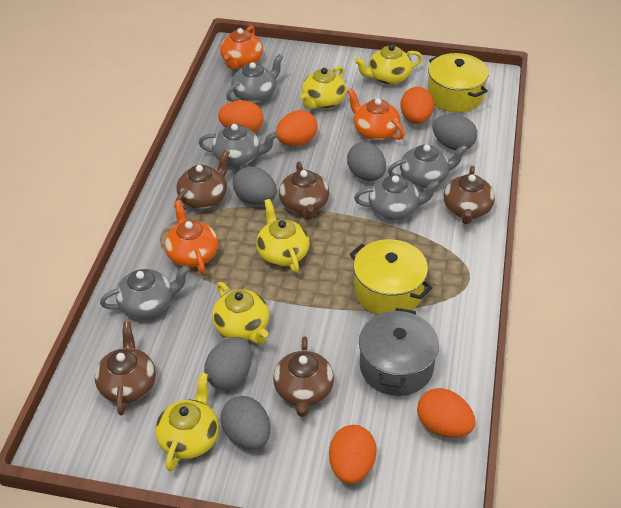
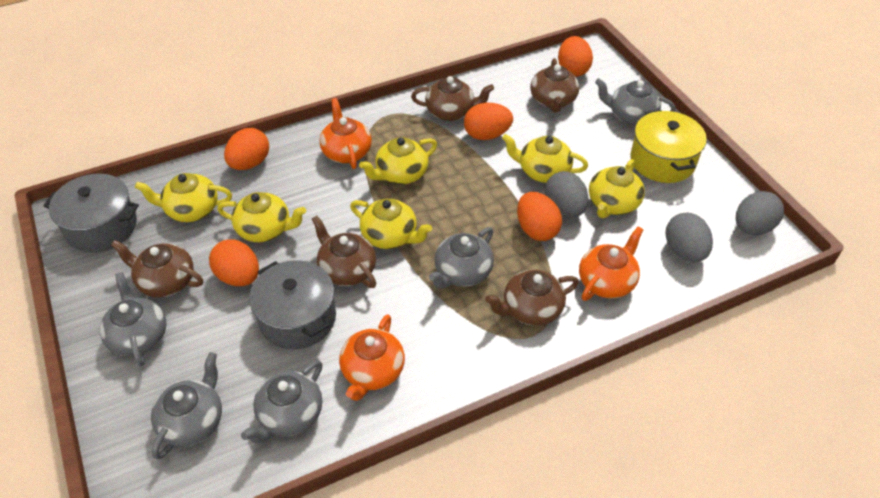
grey egg: 5 -> 3
grey pot: 1 -> 2
yellow pot: 2 -> 1
yellow teapot: 5 -> 6

